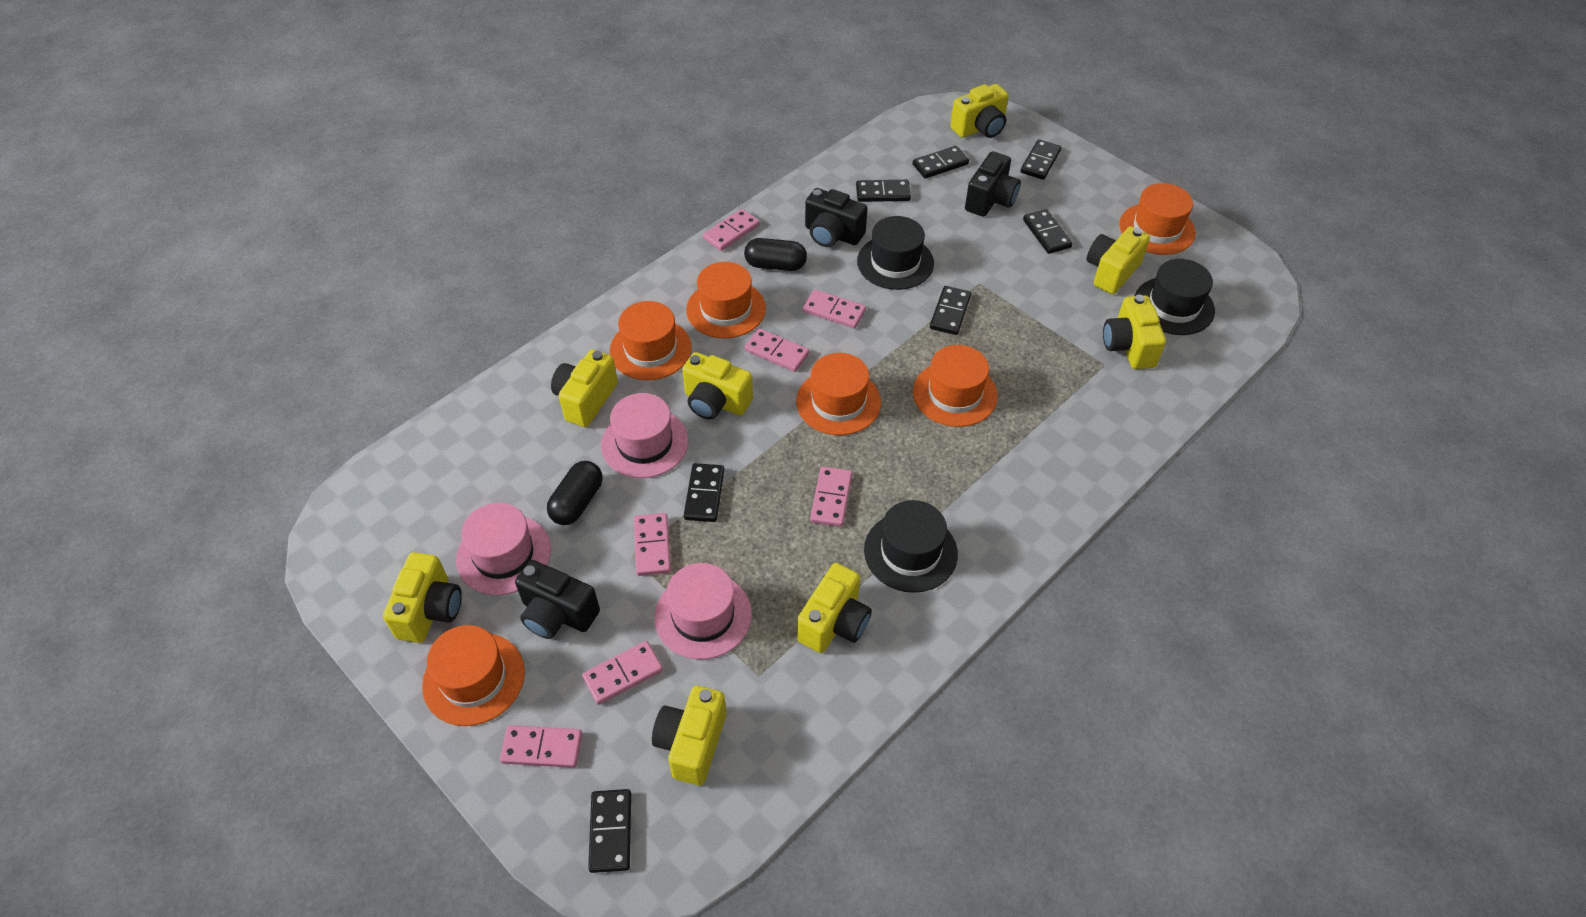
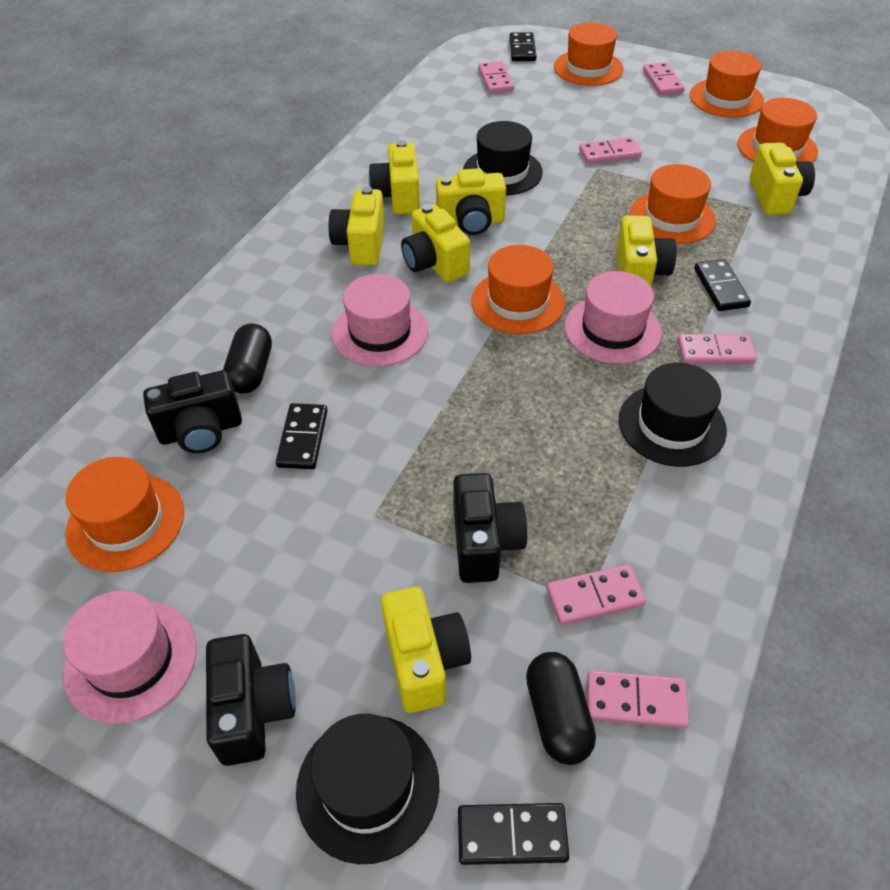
black domino: 7 -> 4
pink domino: 7 -> 6
yellow camera: 8 -> 7

